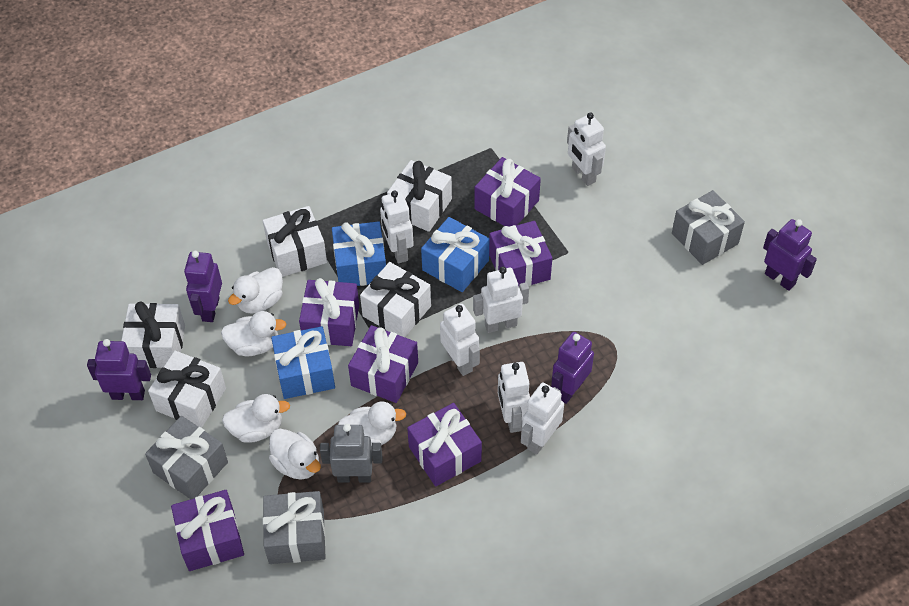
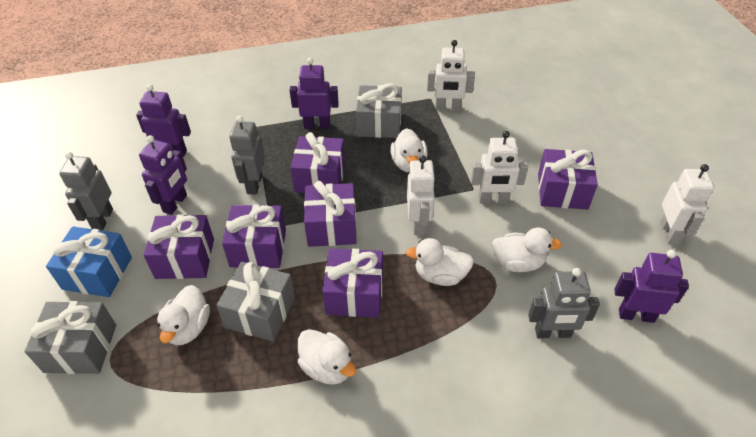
blue gift: 3 -> 1
grey robot: 1 -> 3
white gift: 5 -> 0
white robot: 6 -> 4

